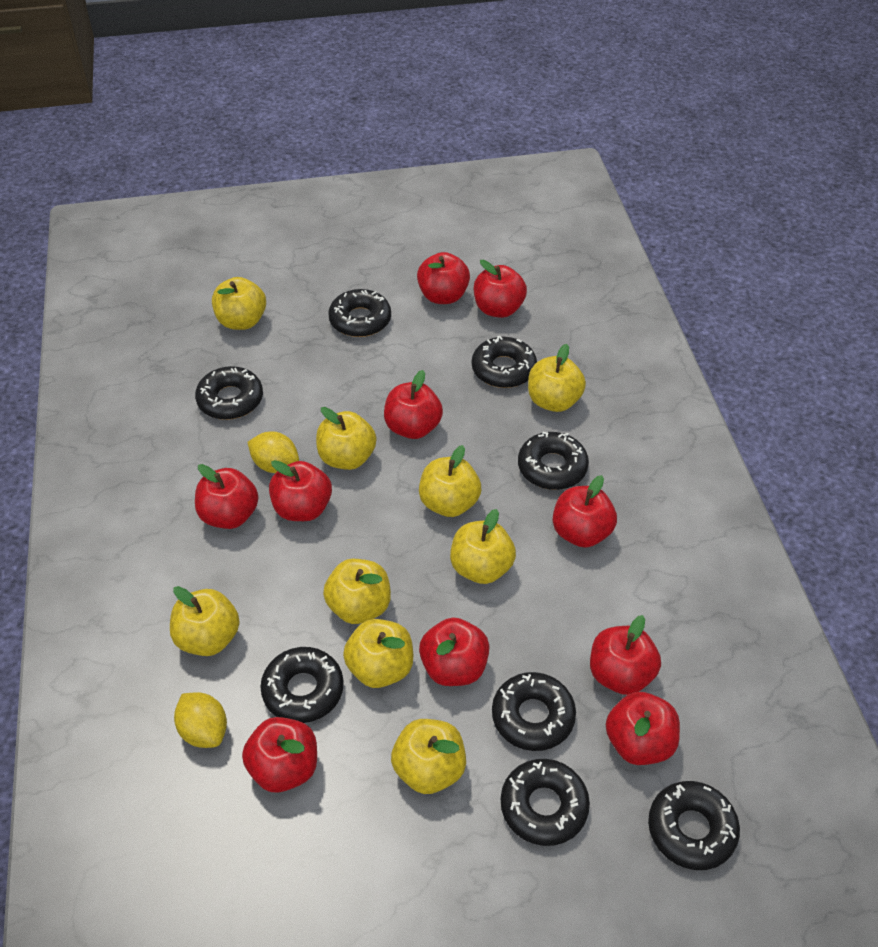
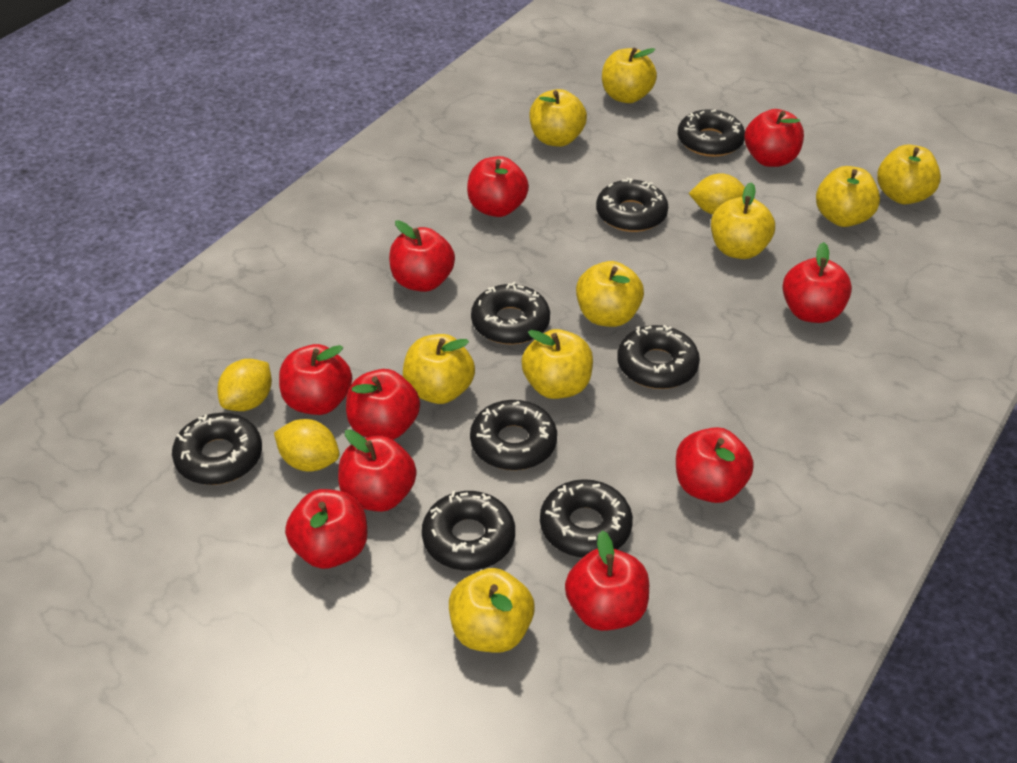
yellow lemon: 2 -> 3

